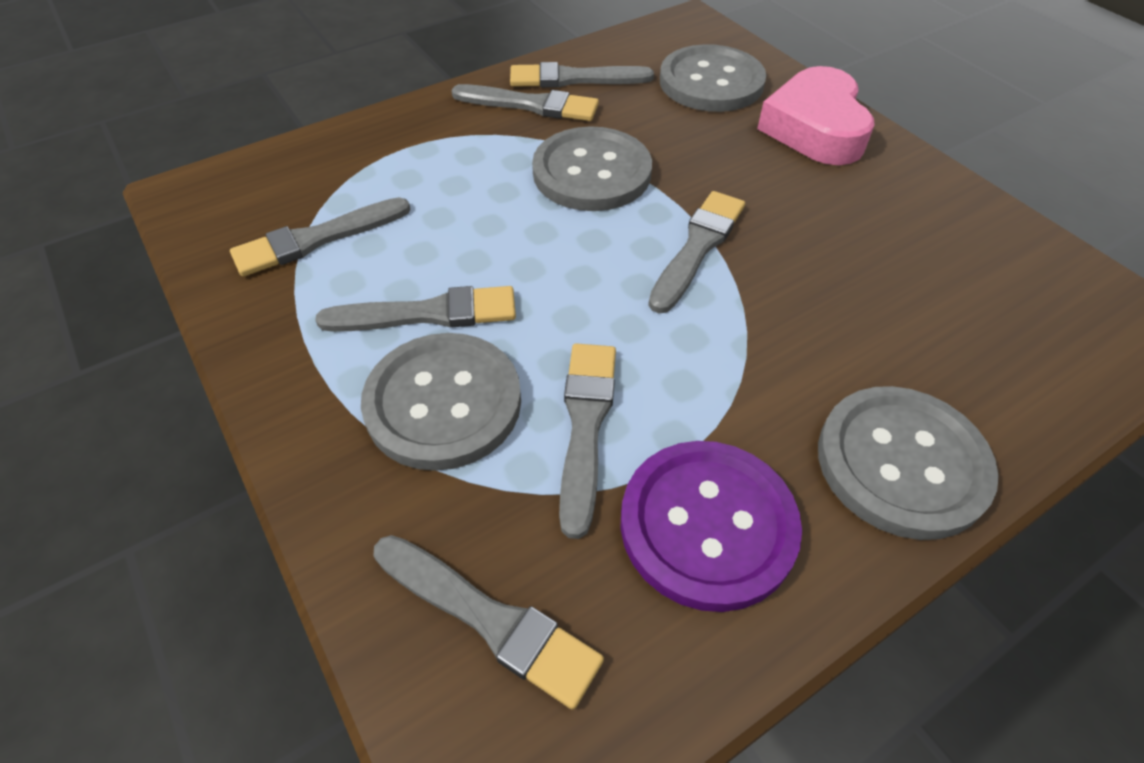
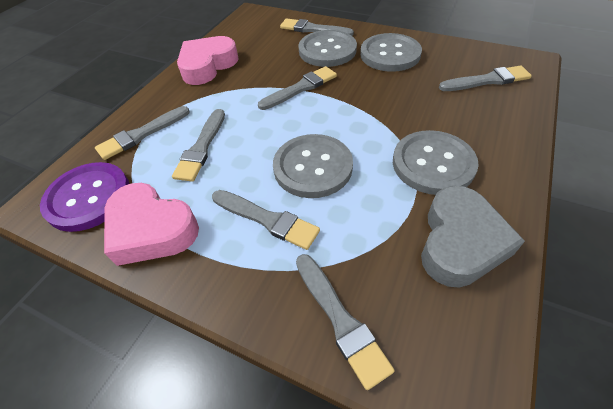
grey heart: 0 -> 1
pink heart: 1 -> 2

